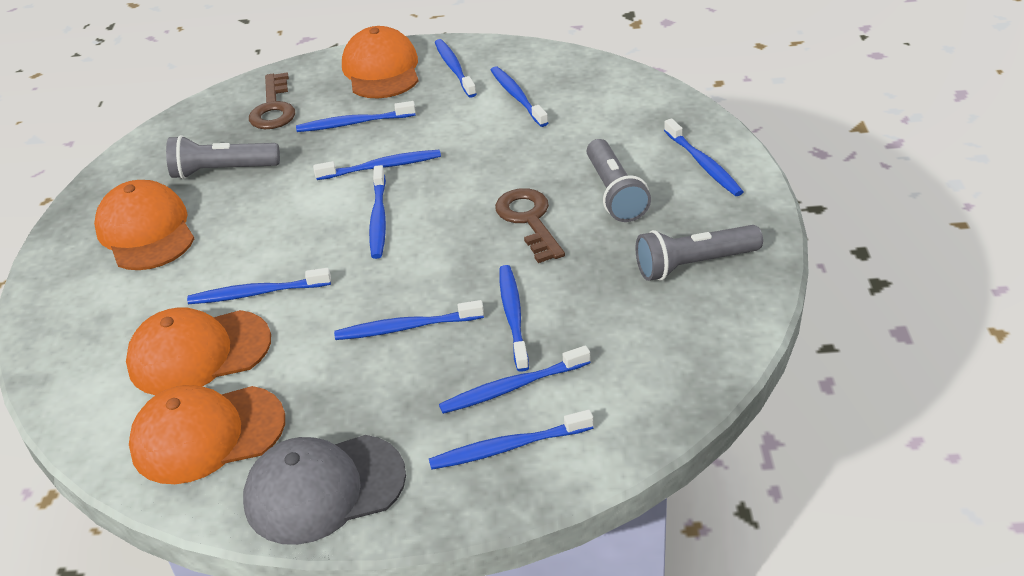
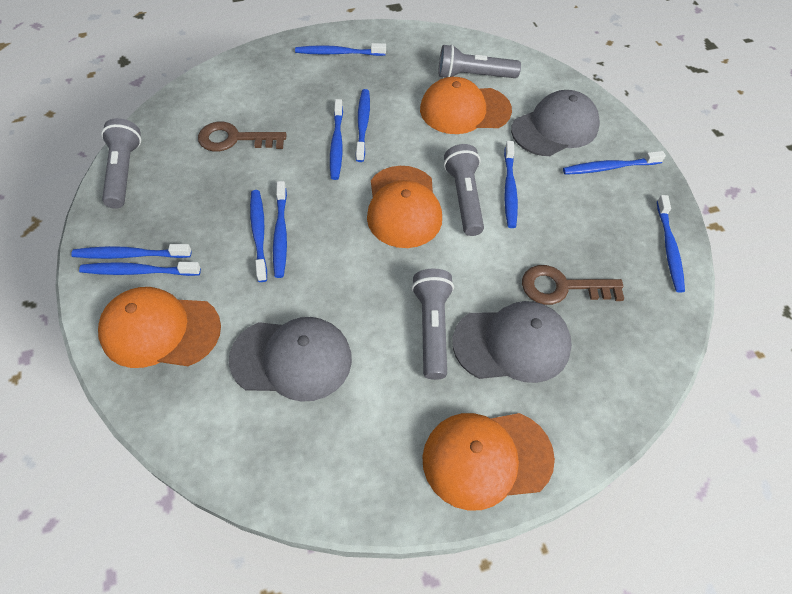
blue toothbrush: 11 -> 10
grey cap: 1 -> 3
grey flashlight: 3 -> 4

